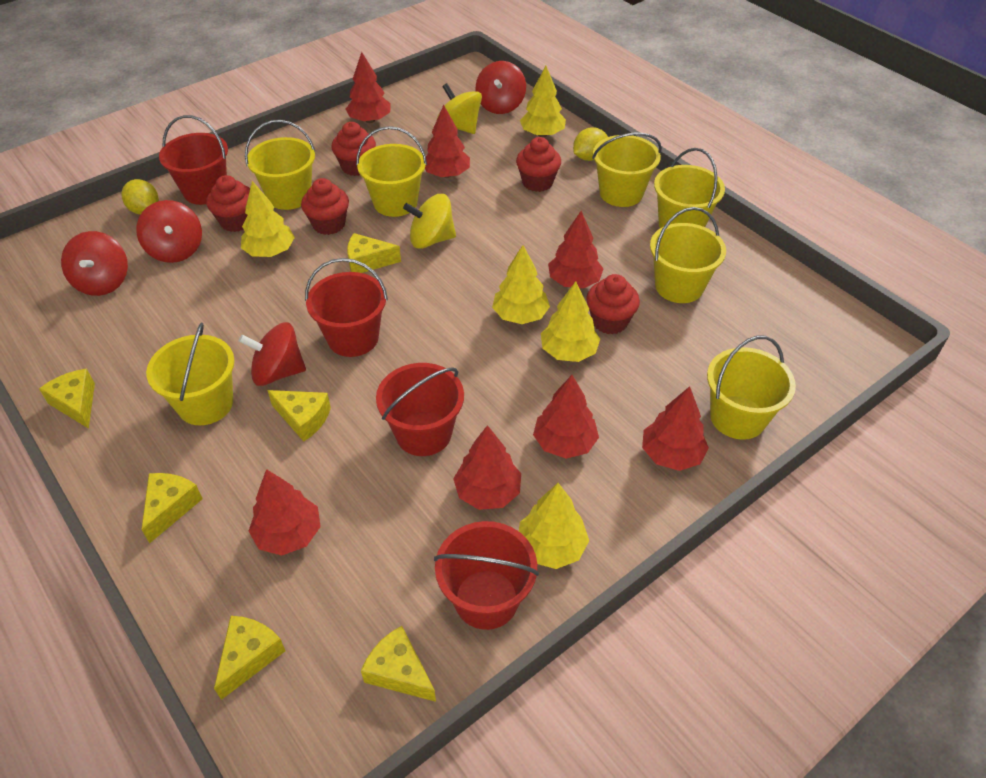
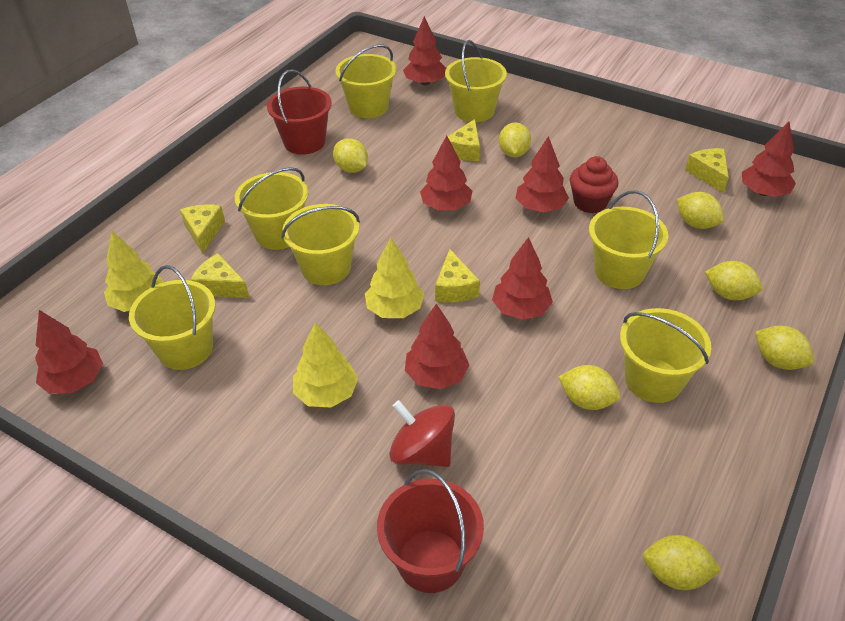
red bucket: 4 -> 2
red cupcake: 5 -> 1
red spinning top: 4 -> 1
yellow cheese: 6 -> 5
yellow lemon: 2 -> 7
yellow spinning top: 2 -> 0
yellow tree: 5 -> 3

